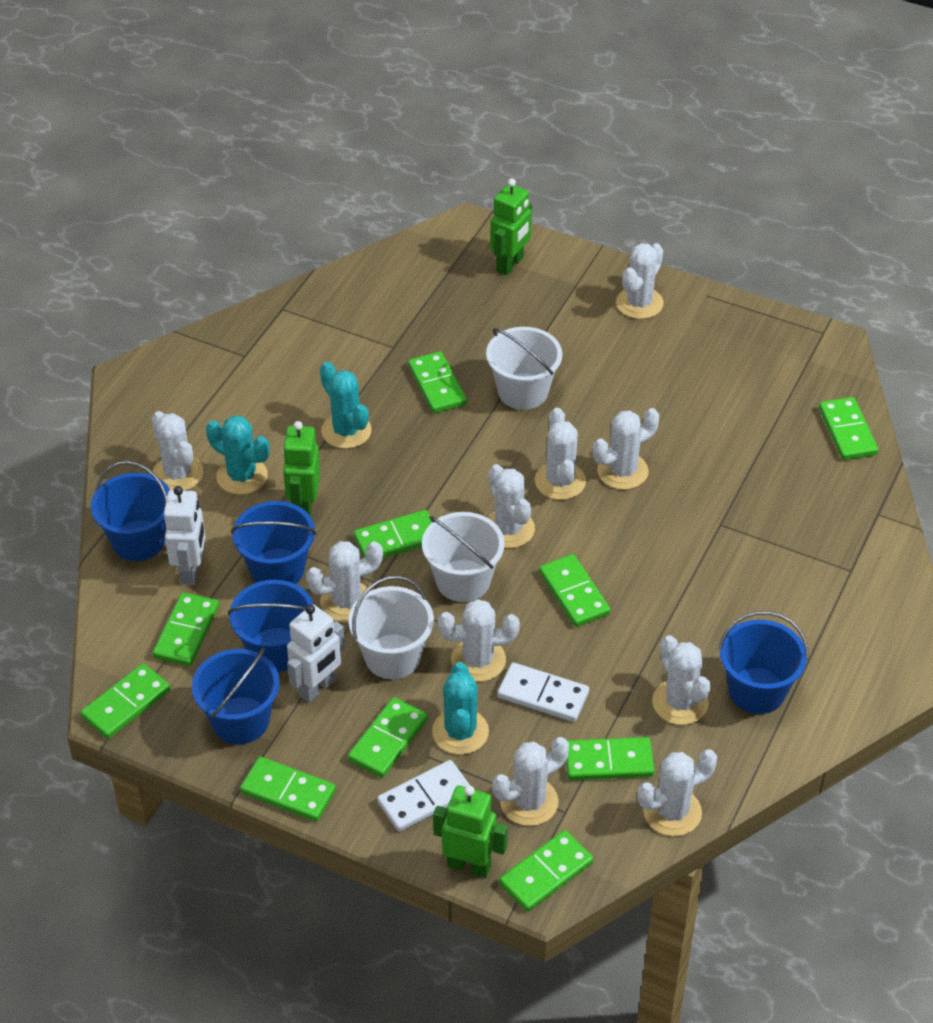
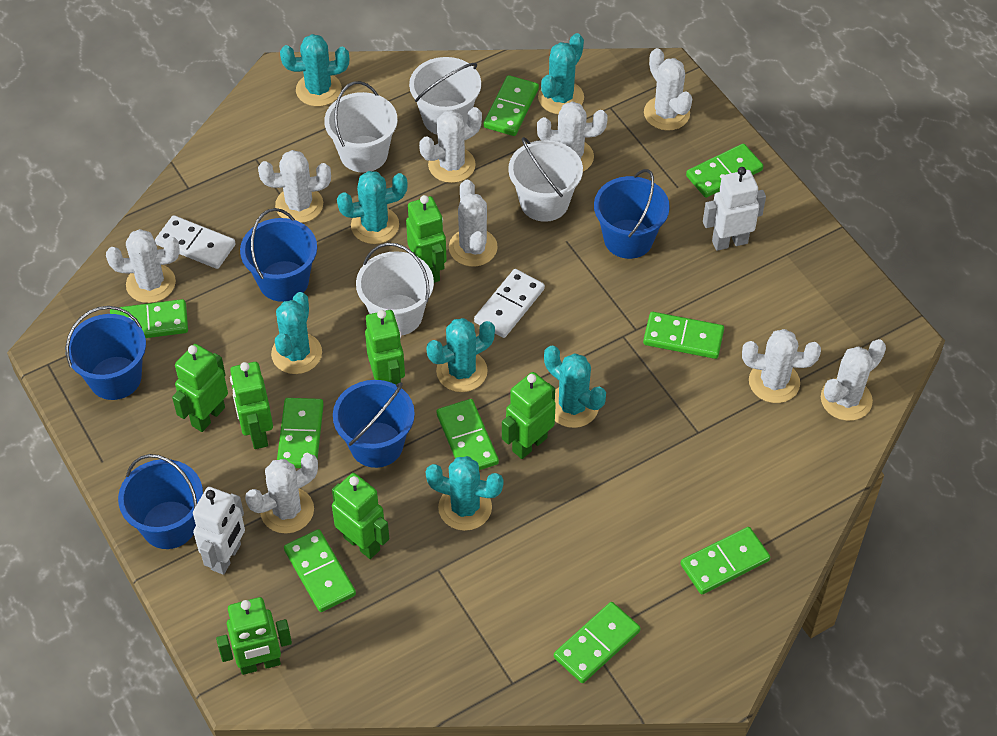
green domino: 10 -> 9
green robot: 3 -> 7
turquoise cactus: 3 -> 7
white bucket: 3 -> 4
white cactus: 10 -> 9

